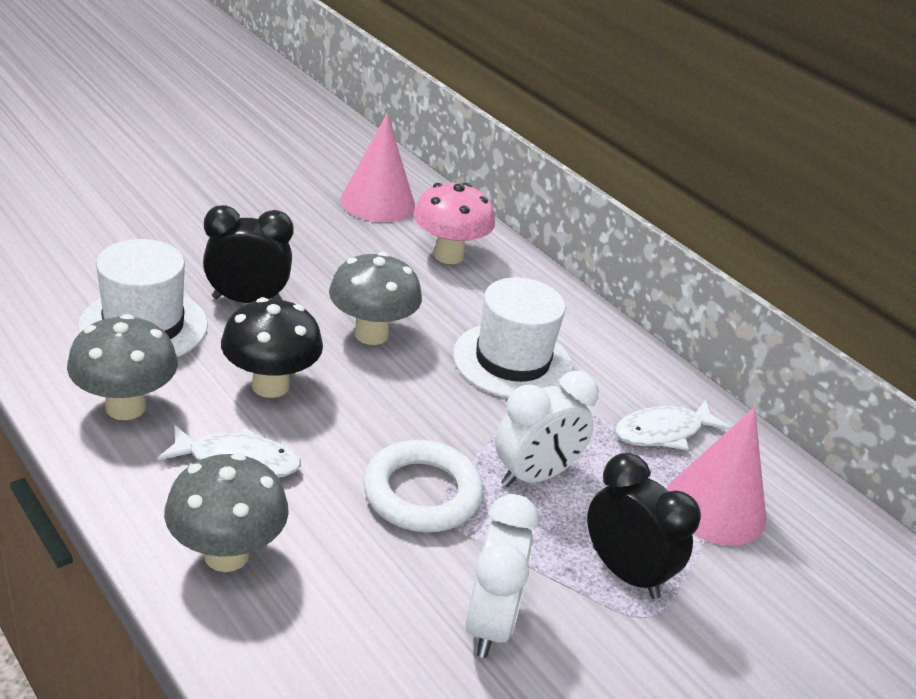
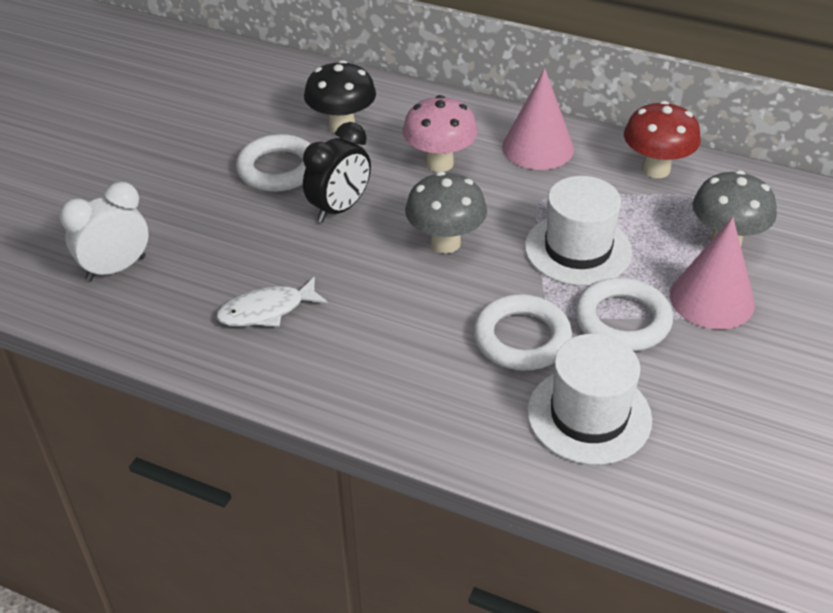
black clock: 2 -> 1
grey mushroom: 3 -> 2
red mushroom: 0 -> 1
white clock: 2 -> 1
white fish: 2 -> 1
white ring: 1 -> 3

